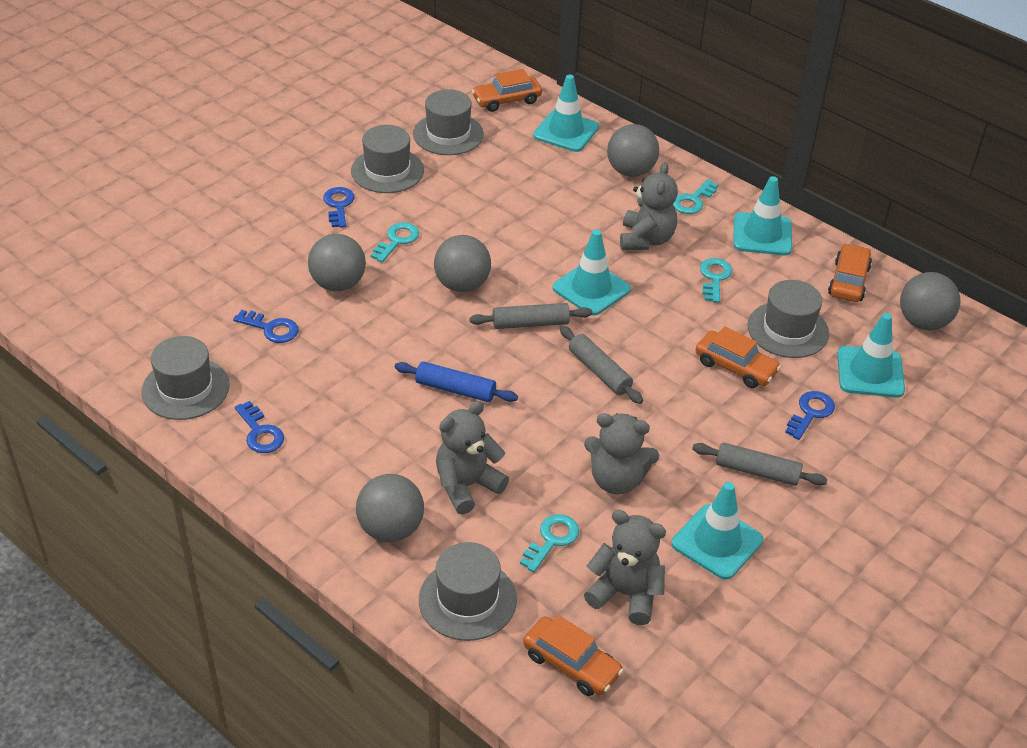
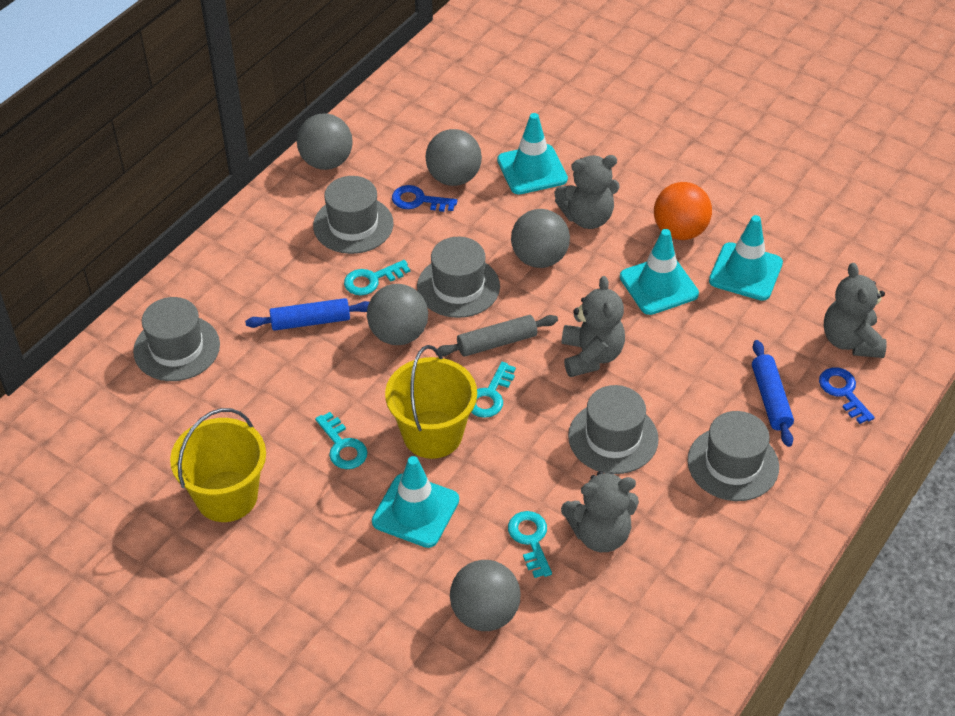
blue key: 4 -> 2
blue rolling pin: 1 -> 2
grey rolling pin: 3 -> 1
orange ball: 0 -> 1
orange car: 4 -> 0
turquoise traffic cone: 5 -> 4
yellow bucket: 0 -> 2

